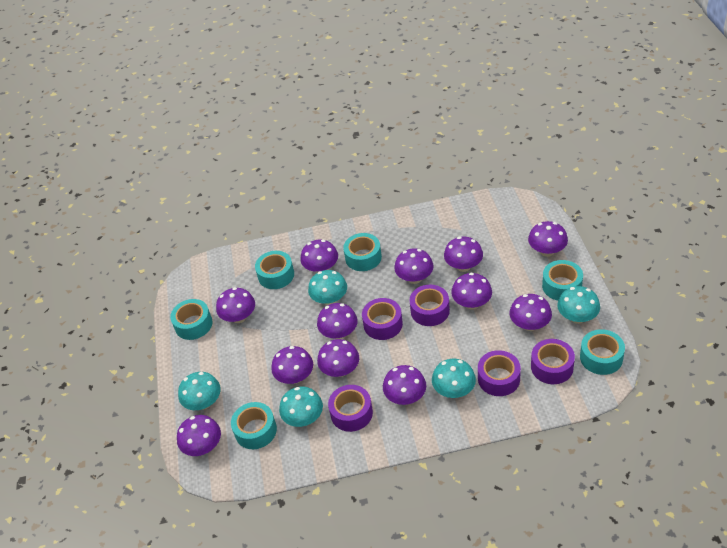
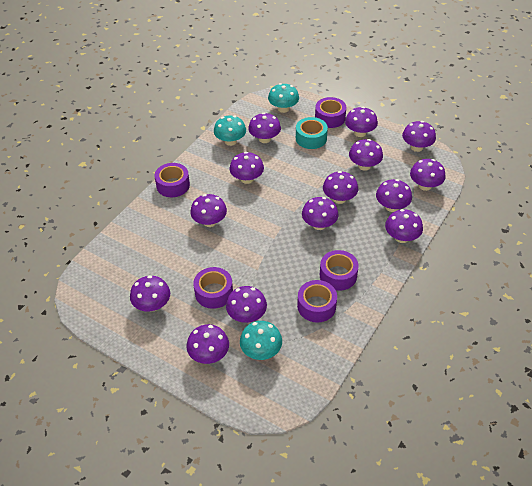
purple mushroom: 12 -> 14
turquoise mushroom: 5 -> 3
turquoise tape: 6 -> 1

